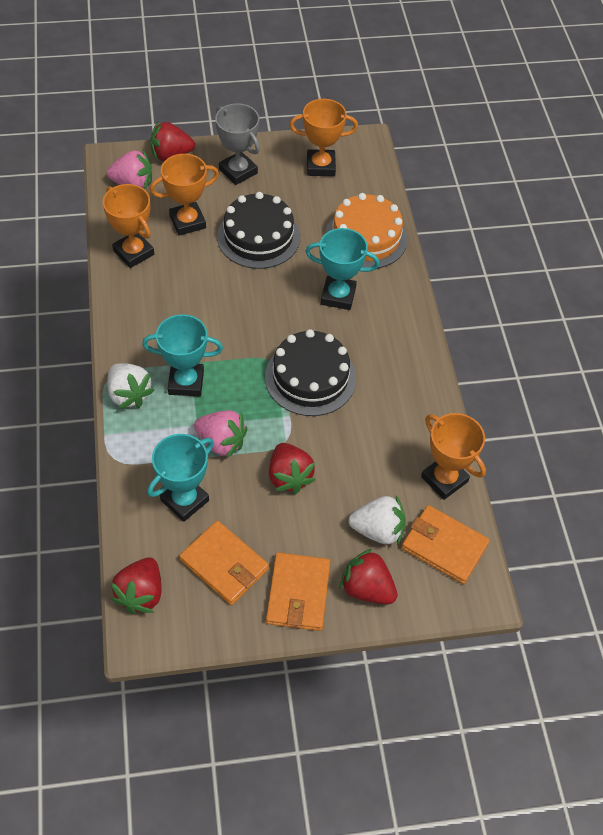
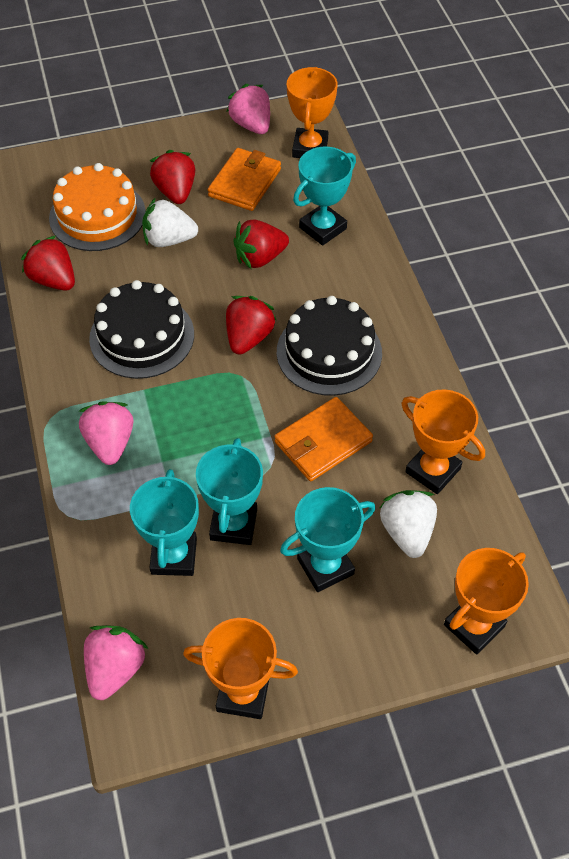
grey trophy: 1 -> 0
orange wallet: 3 -> 2
pink strawberry: 2 -> 3
turquoise trophy: 3 -> 4

